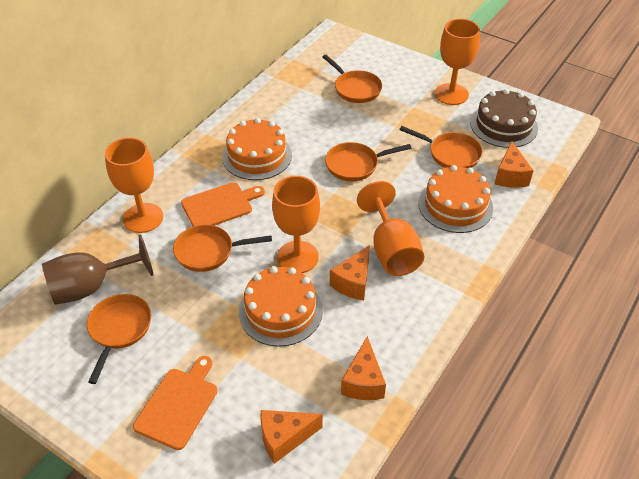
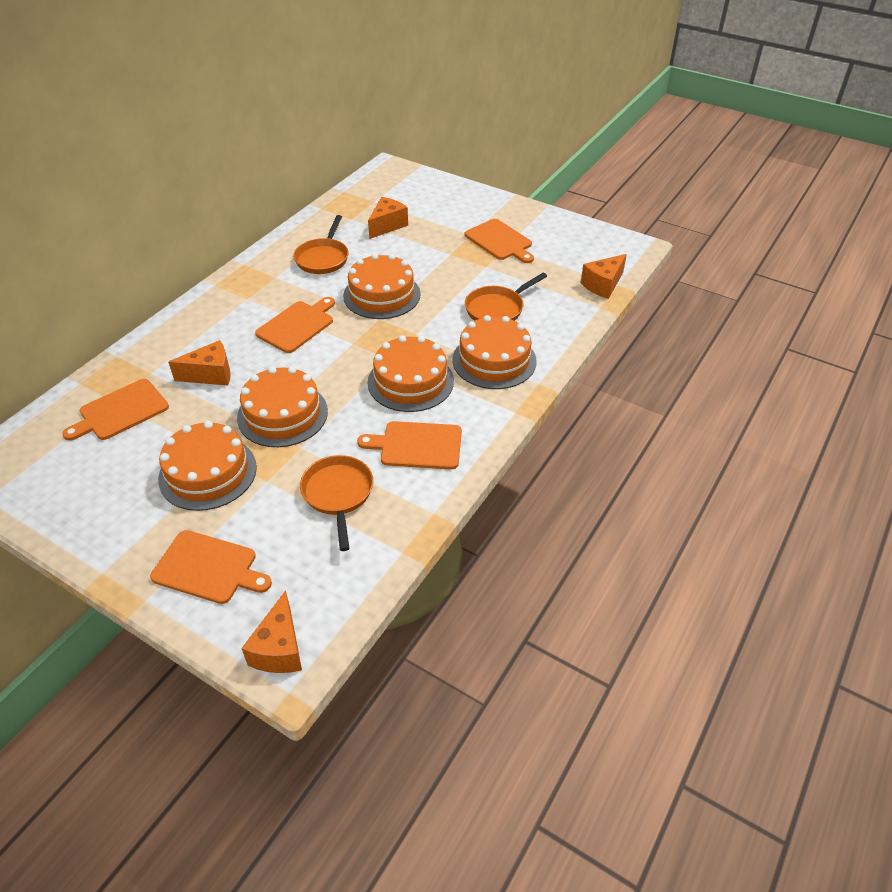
brown cake: 1 -> 0
brown goblet: 1 -> 0
orange cake: 3 -> 5
orange cutting board: 2 -> 5
orange goblet: 4 -> 0
orange pan: 5 -> 3

